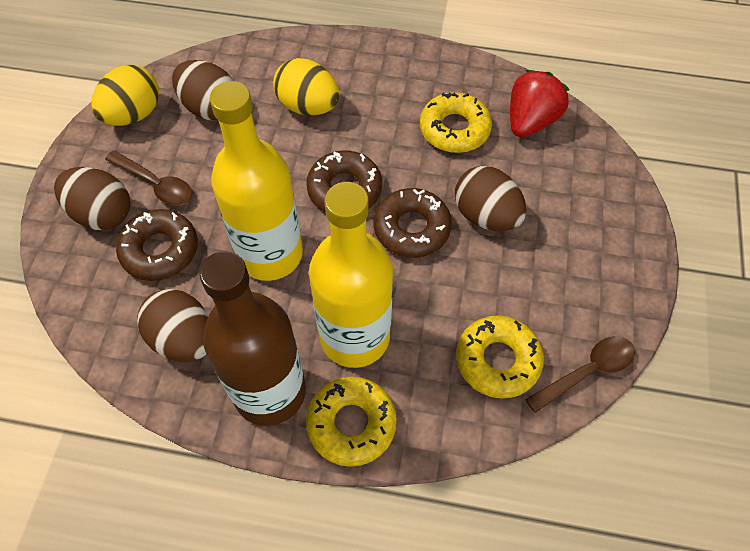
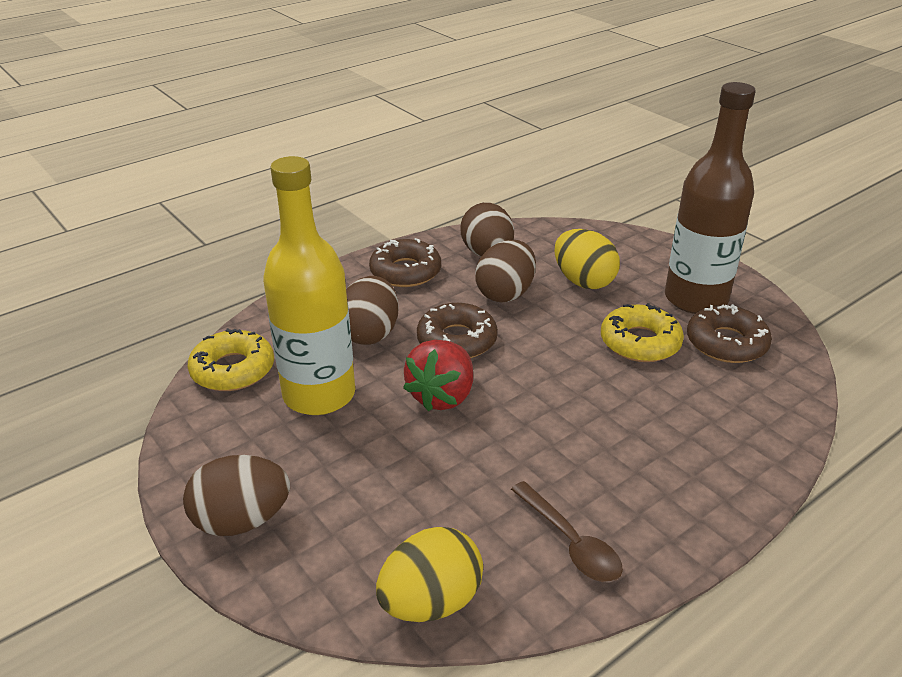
brown spoon: 2 -> 1
yellow bottle: 2 -> 1
yellow donut: 3 -> 2

